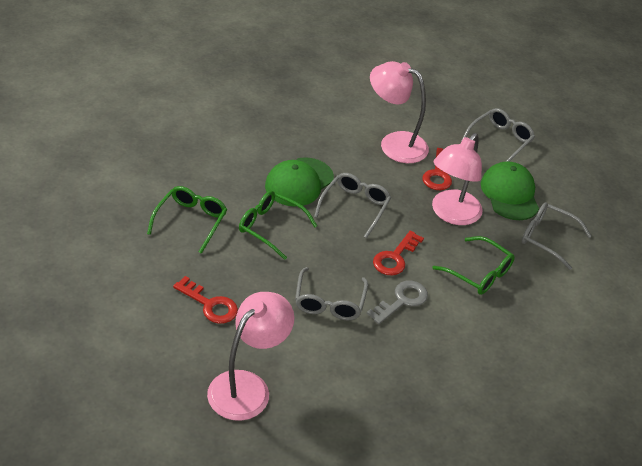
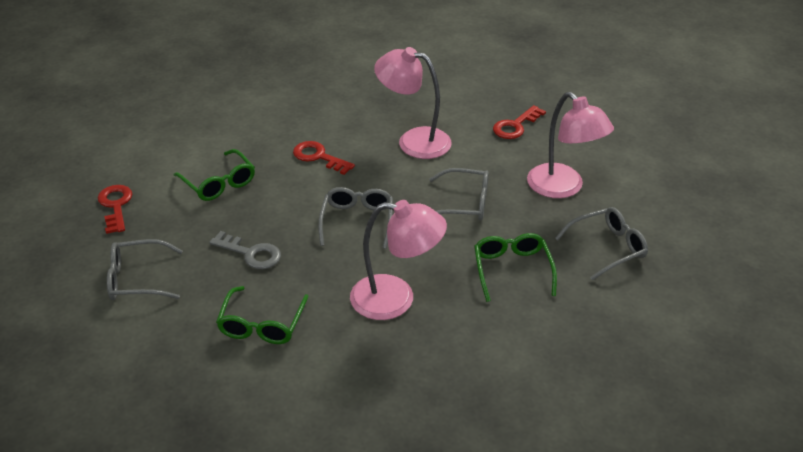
green cap: 2 -> 0

